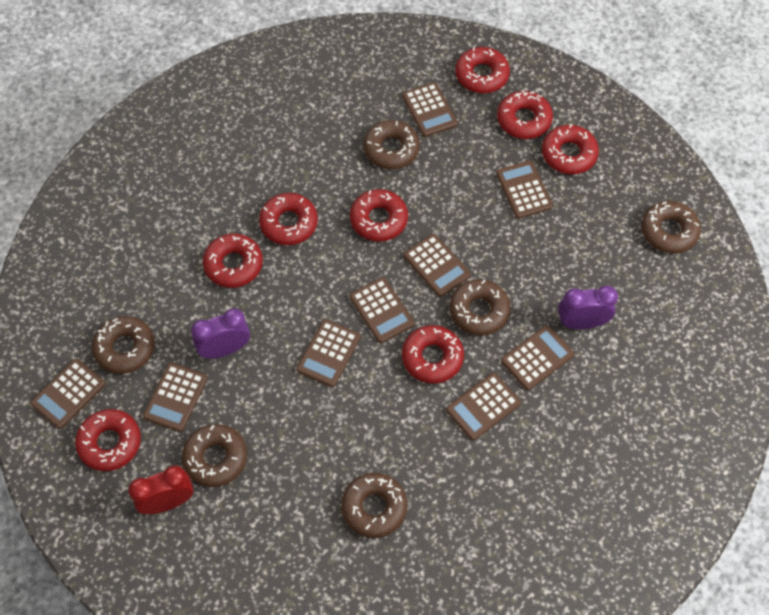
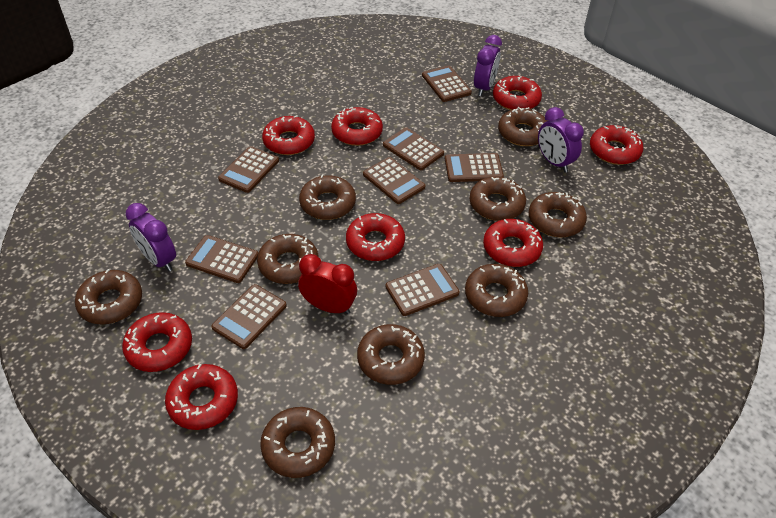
brown calculator: 9 -> 8
brown donut: 6 -> 9
purple clock: 2 -> 3

